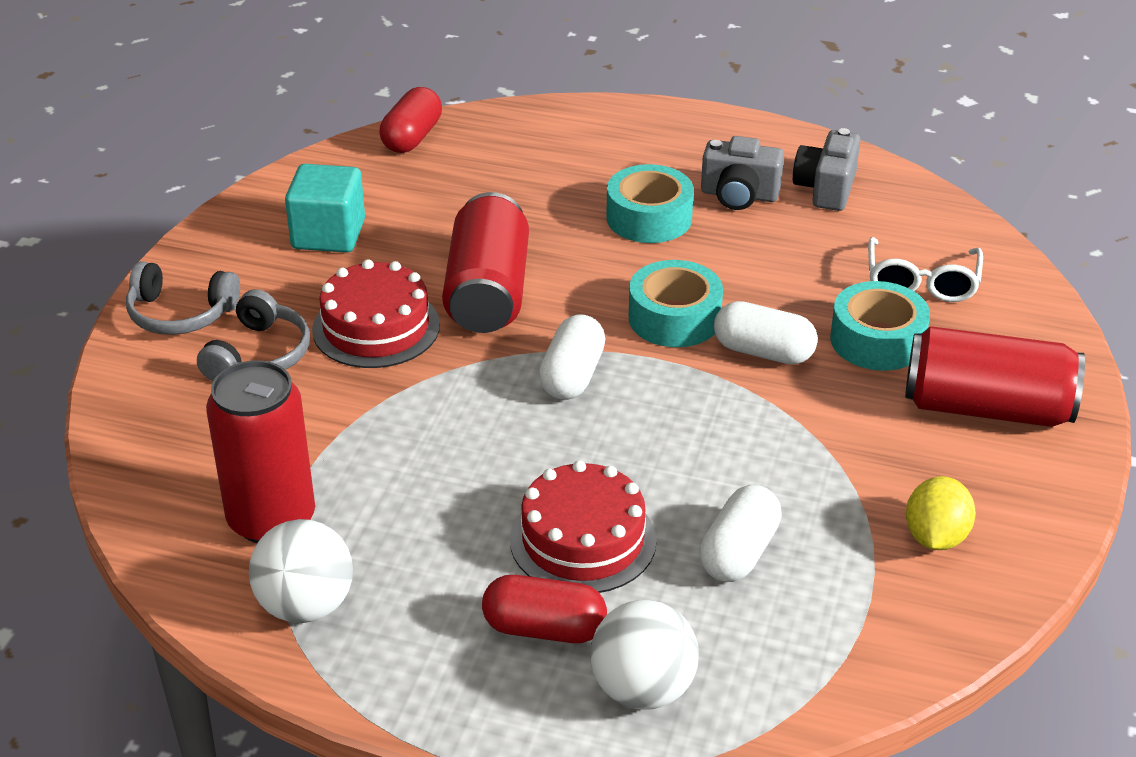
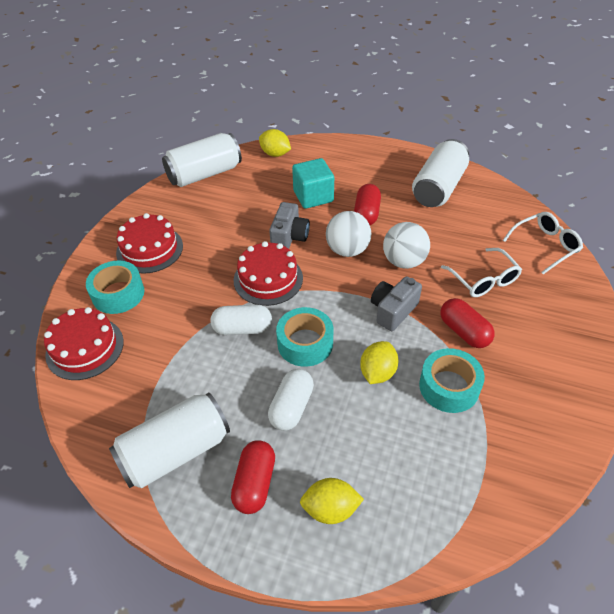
grey headphones: 2 -> 0
red cake: 2 -> 3
red can: 3 -> 0
red capsule: 2 -> 3
white can: 0 -> 3
white capsule: 3 -> 2
white glasses: 1 -> 2
yellow lemon: 1 -> 3

